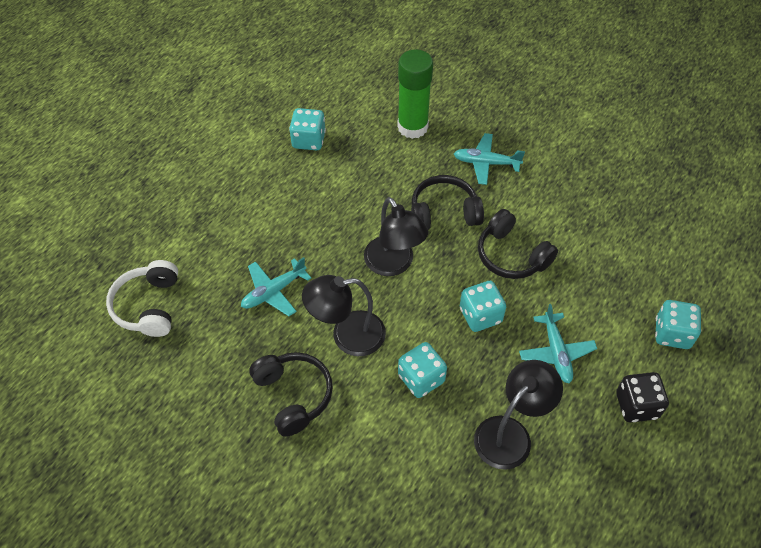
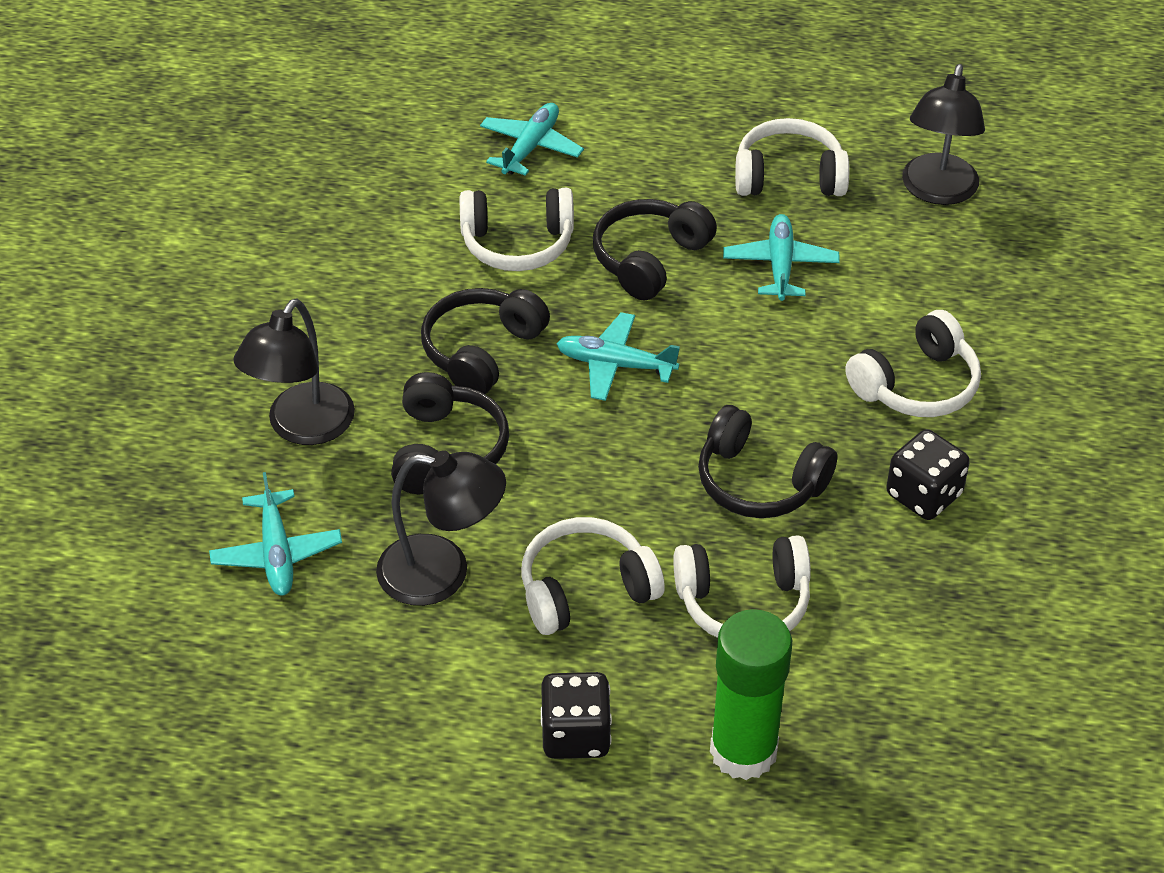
black dice: 1 -> 2
black headphones: 3 -> 4
turquoise dice: 4 -> 0
turquoise plane: 3 -> 4
white headphones: 1 -> 5

